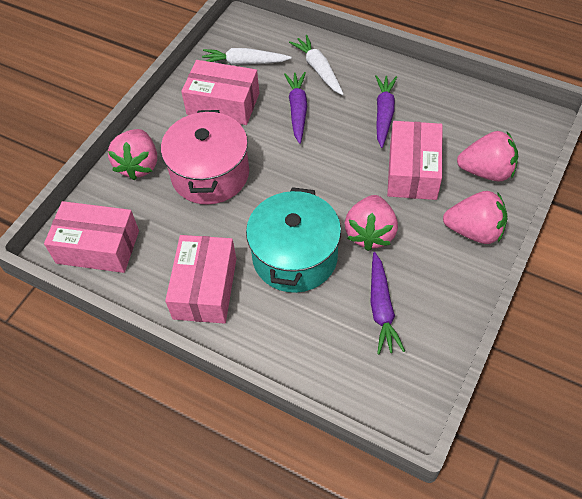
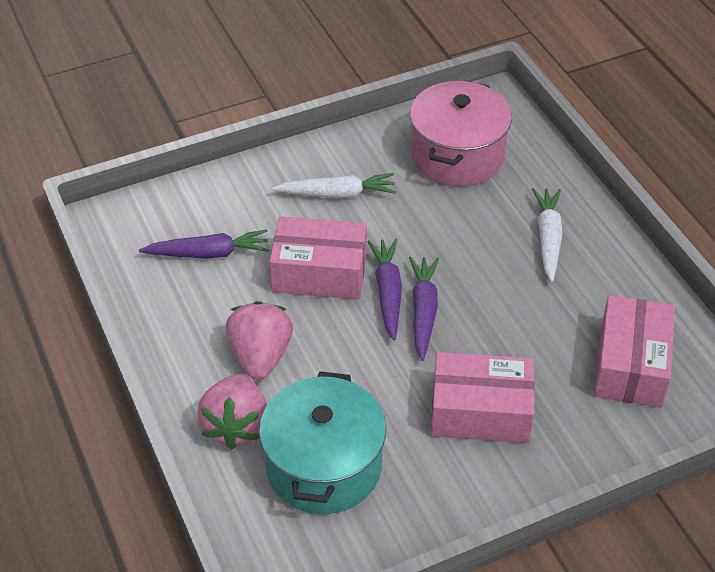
pink box: 4 -> 3
pink strawberry: 4 -> 2

